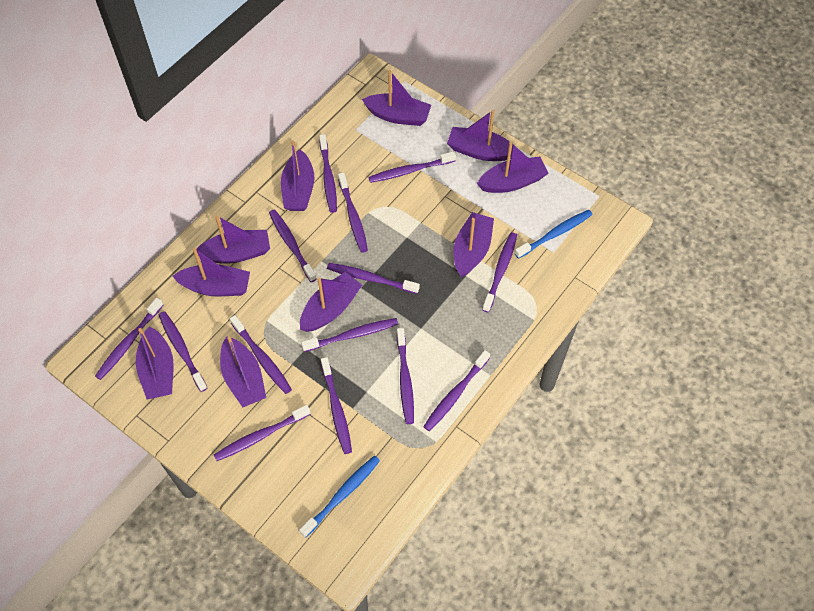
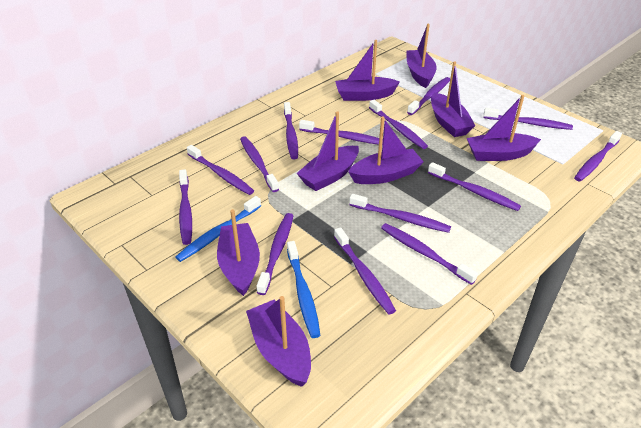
purple boat: 10 -> 8

